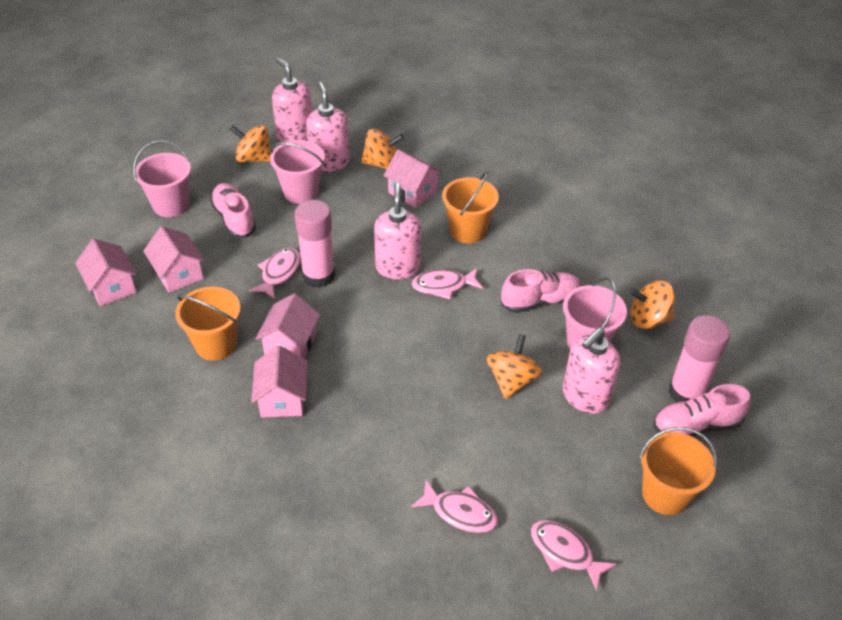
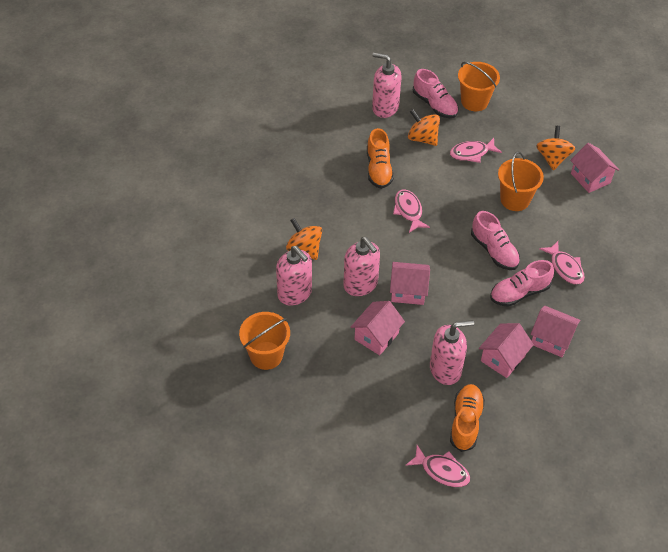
orange shoe: 0 -> 2
orange spinning top: 4 -> 3
pink bucket: 3 -> 0
pink glue stick: 2 -> 0

